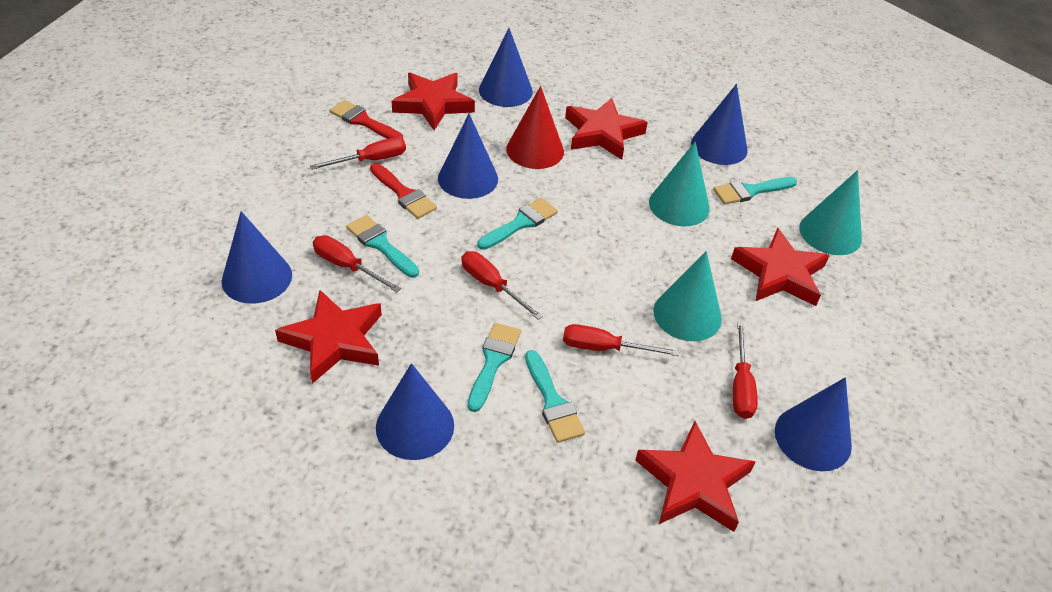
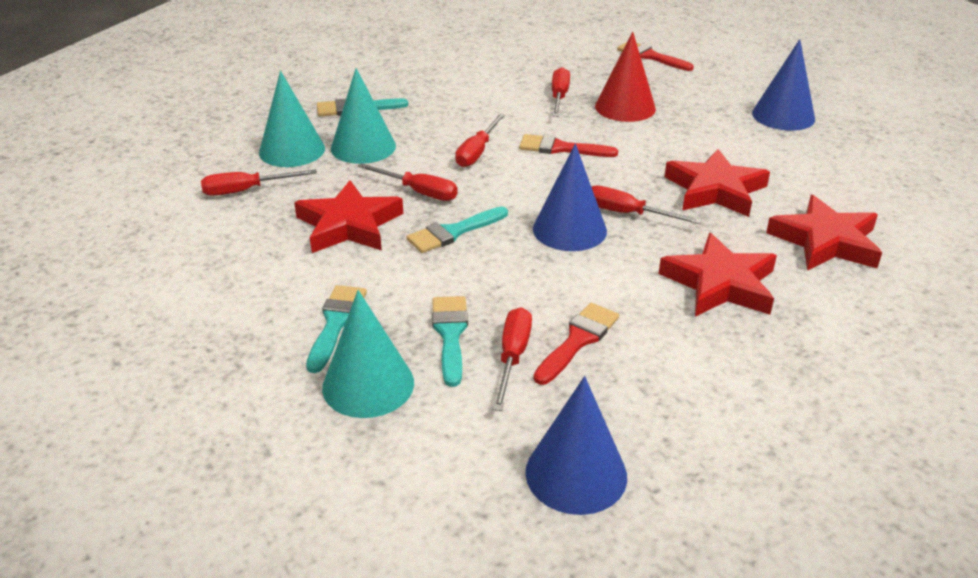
blue cone: 6 -> 3
red brush: 2 -> 3
red screwdriver: 5 -> 6
red star: 5 -> 4
turquoise brush: 5 -> 4

